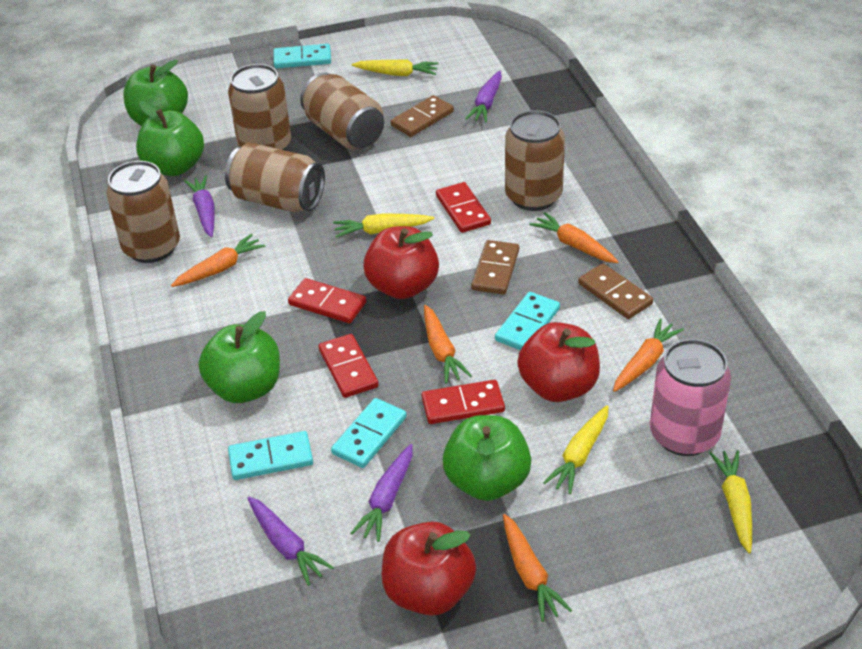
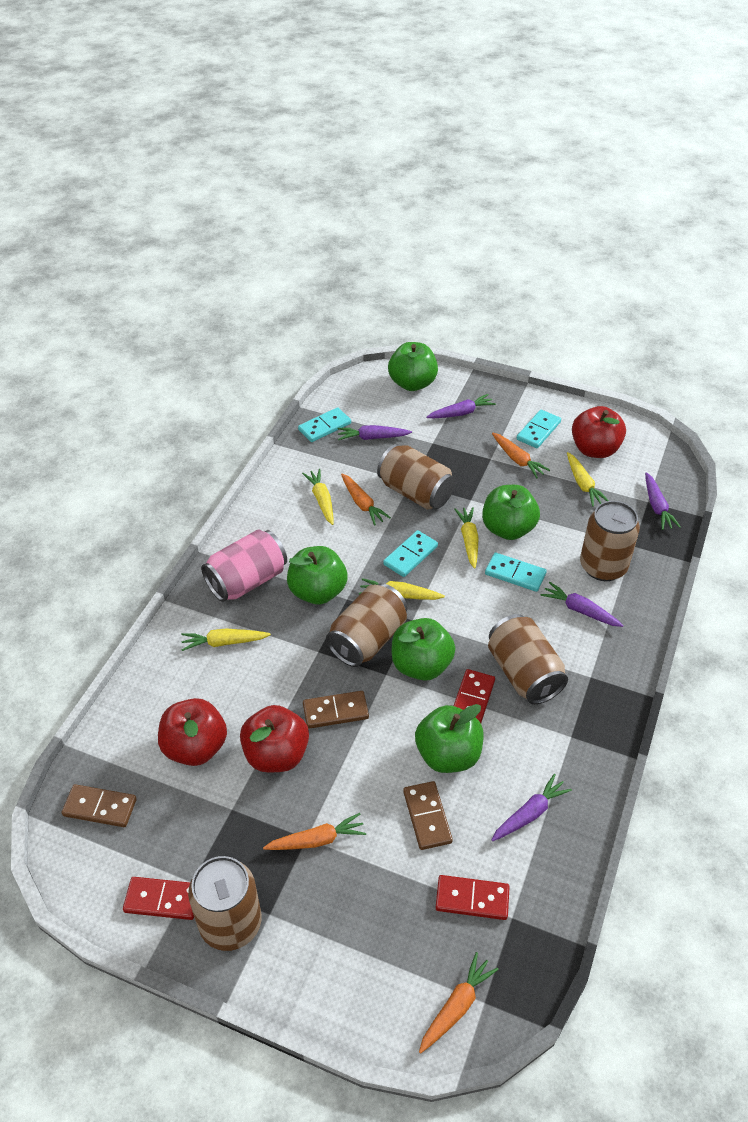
green apple: 4 -> 5
orange carrot: 5 -> 4
purple carrot: 4 -> 5
red domino: 4 -> 3
yellow carrot: 4 -> 5

